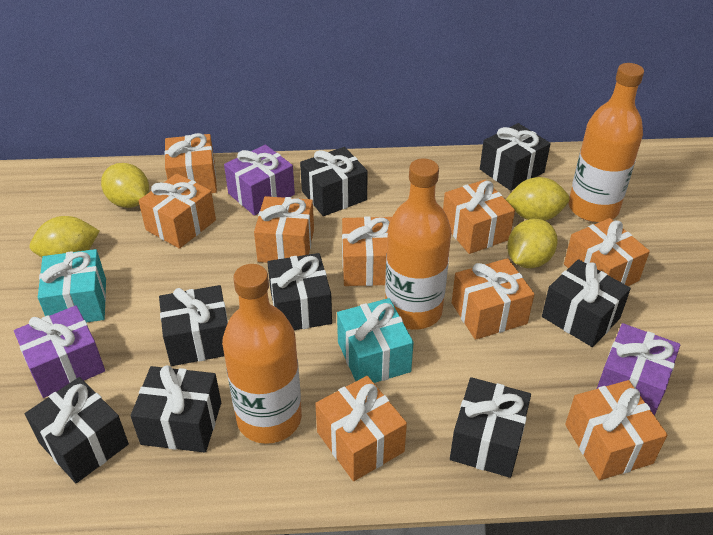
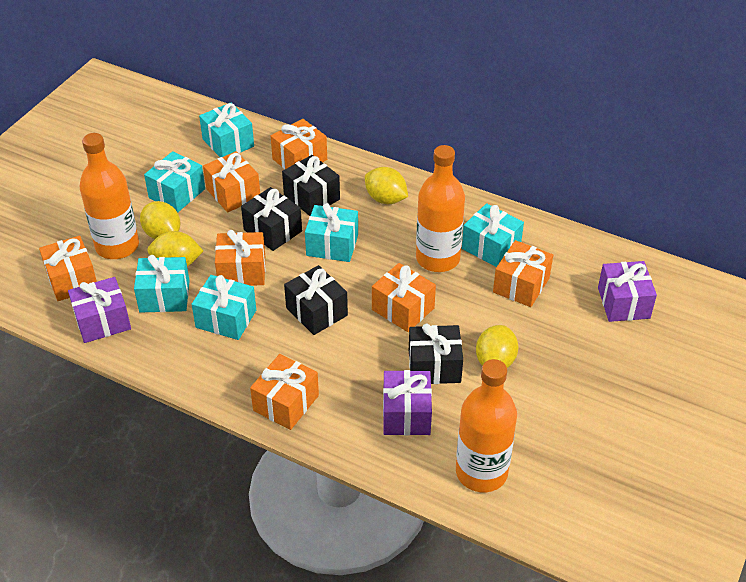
black gift: 8 -> 4
orange gift: 9 -> 7
turquoise gift: 2 -> 6

